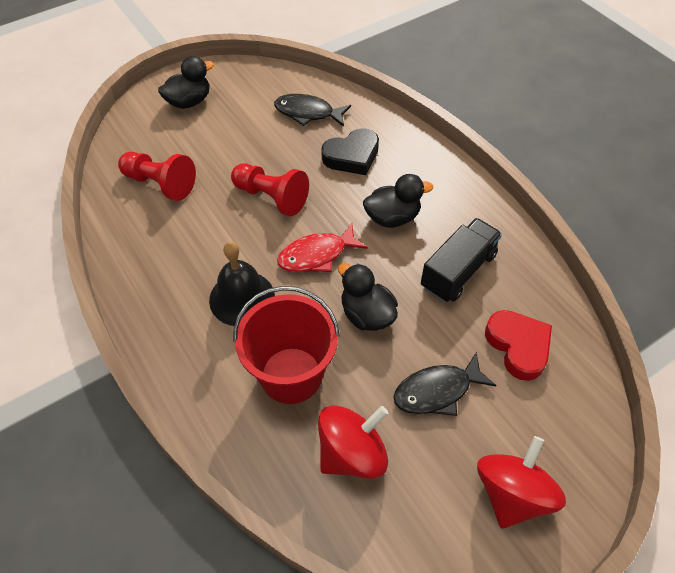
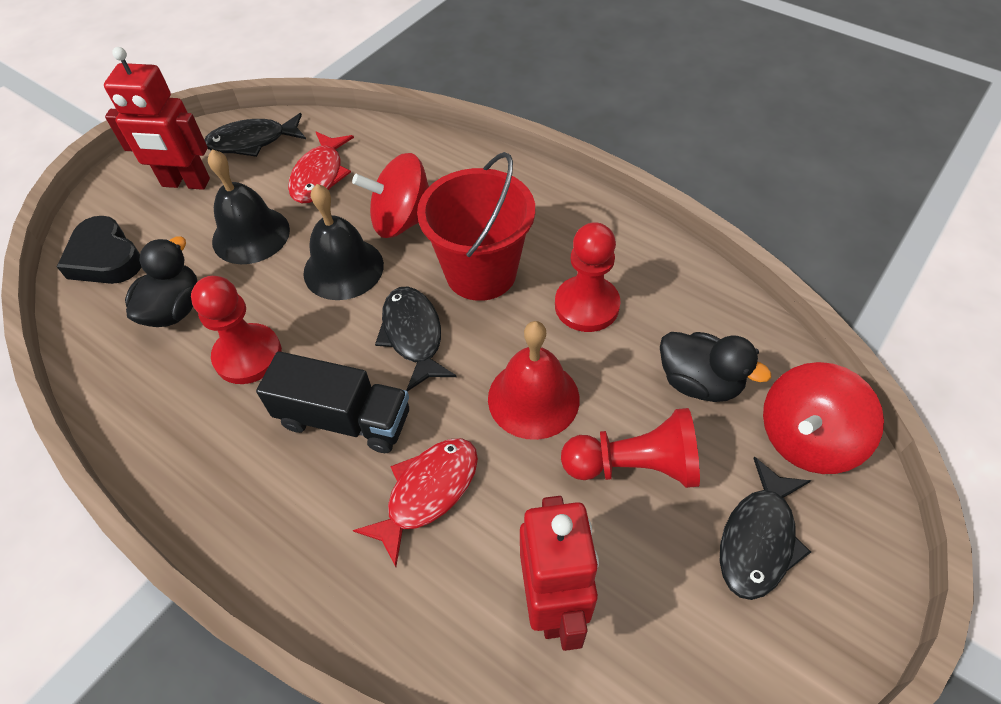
black bell: 1 -> 2
black duck: 3 -> 2
black fish: 2 -> 3
red bell: 0 -> 1
red fish: 1 -> 2
red heart: 1 -> 0
red pawn: 2 -> 3
red robot: 0 -> 2

